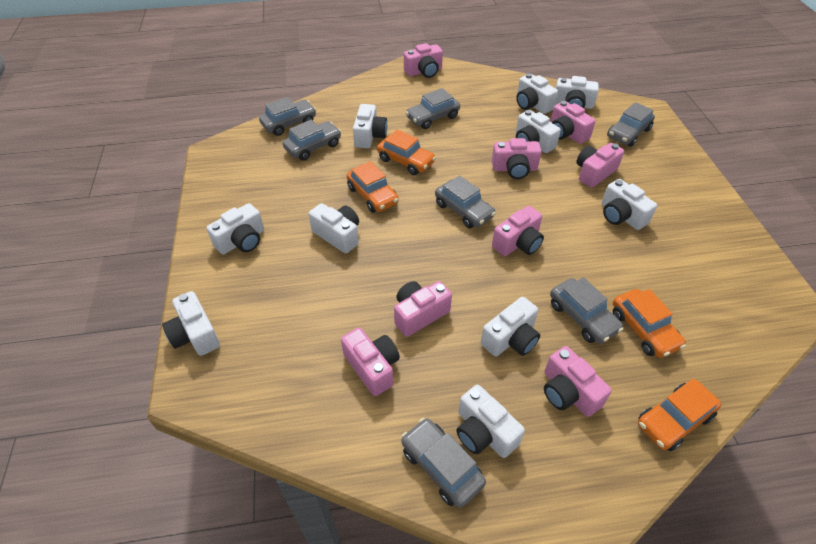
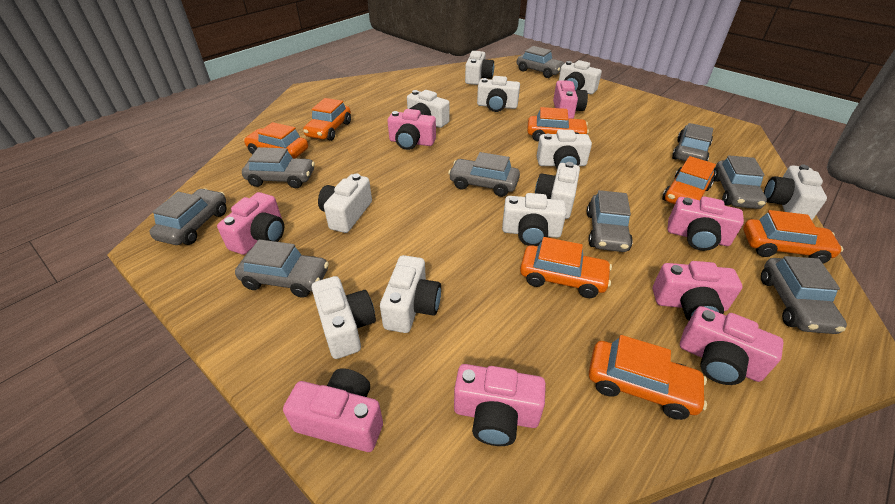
grey car: 7 -> 9
orange car: 4 -> 7
white camera: 10 -> 11

